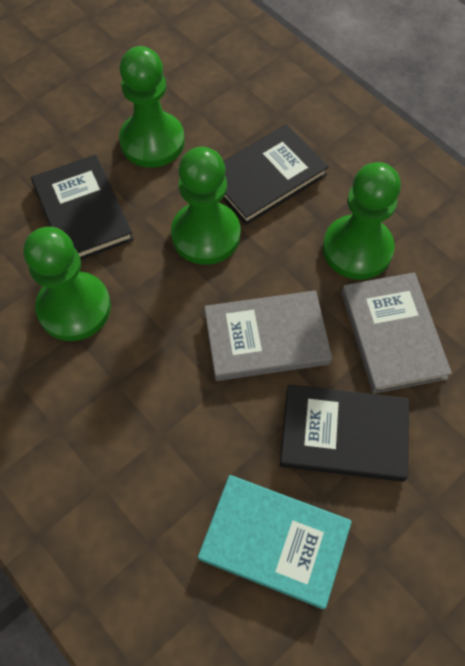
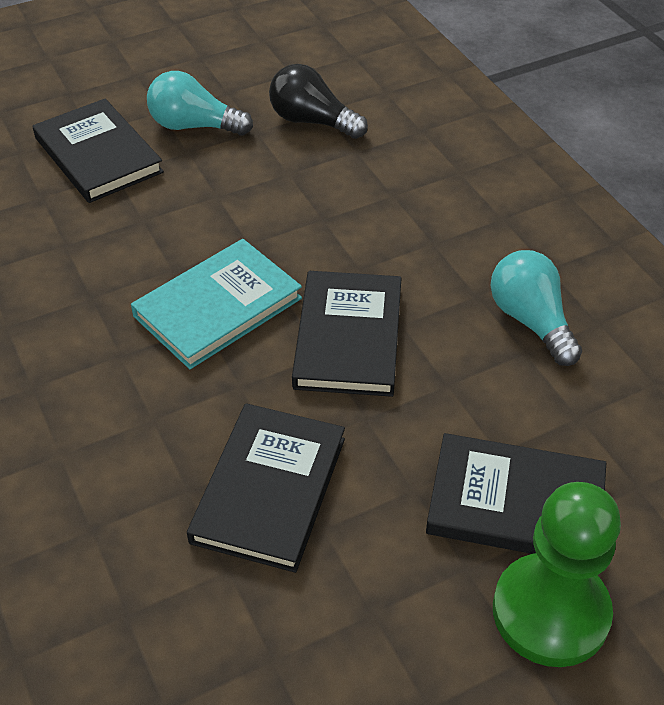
black book: 3 -> 4
black light bulb: 0 -> 1
green pawn: 4 -> 1
grey book: 2 -> 0
turquoise light bulb: 0 -> 2

